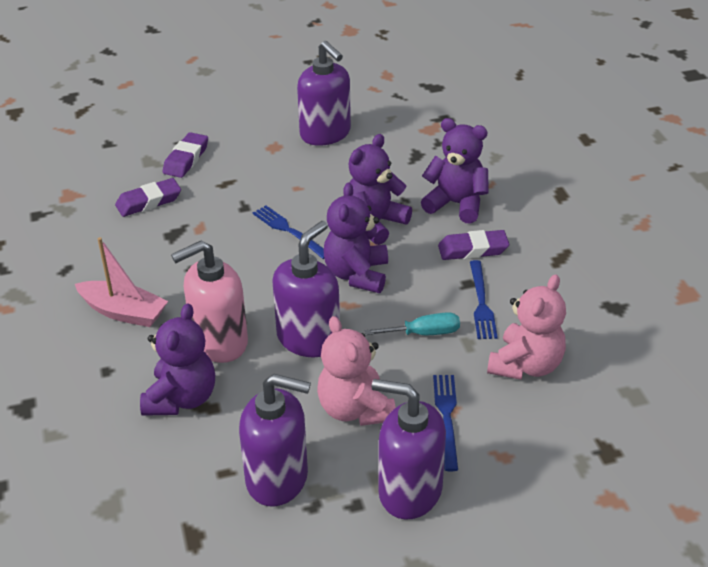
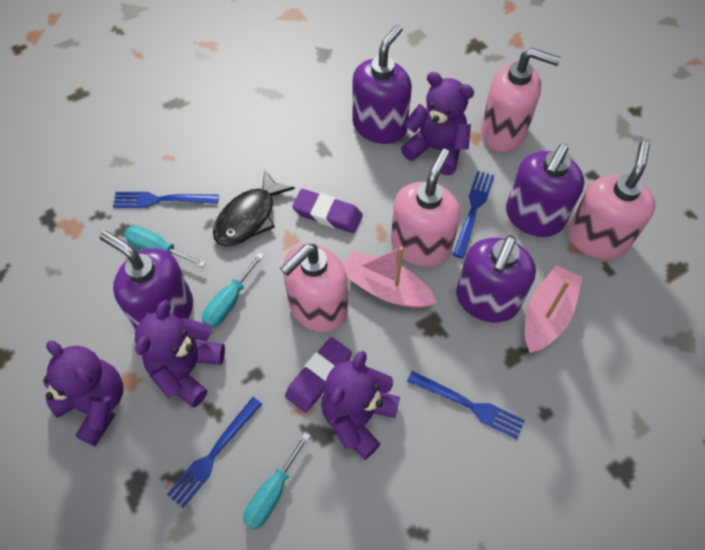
black fish: 0 -> 1
blue fork: 3 -> 4
pink boat: 1 -> 2
pink soap dispenser: 1 -> 4
pink teddy bear: 2 -> 0
purple eraser: 3 -> 2
turquoise screwdriver: 1 -> 3

